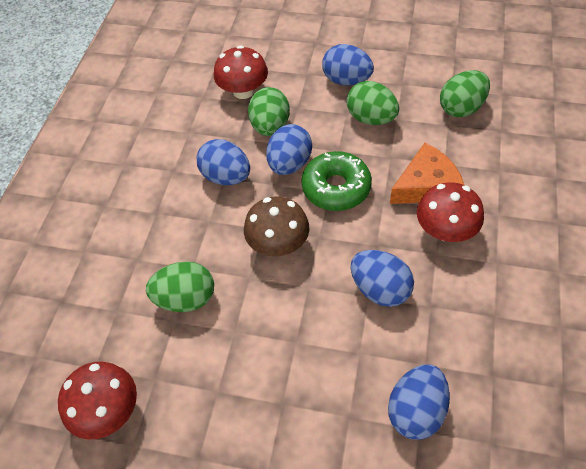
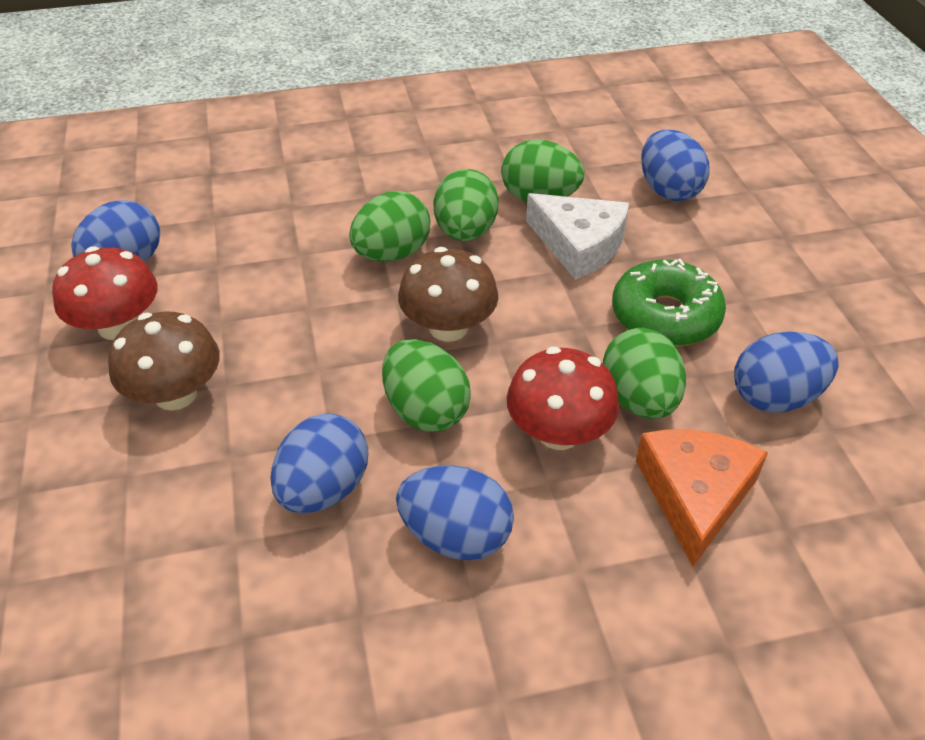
brown mushroom: 1 -> 2
green egg: 4 -> 5
red mushroom: 3 -> 2
white cheese: 0 -> 1

